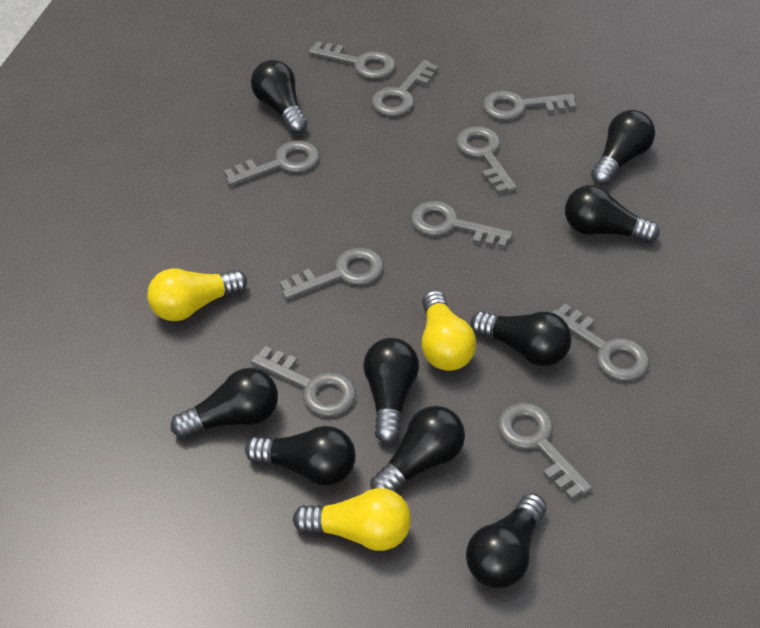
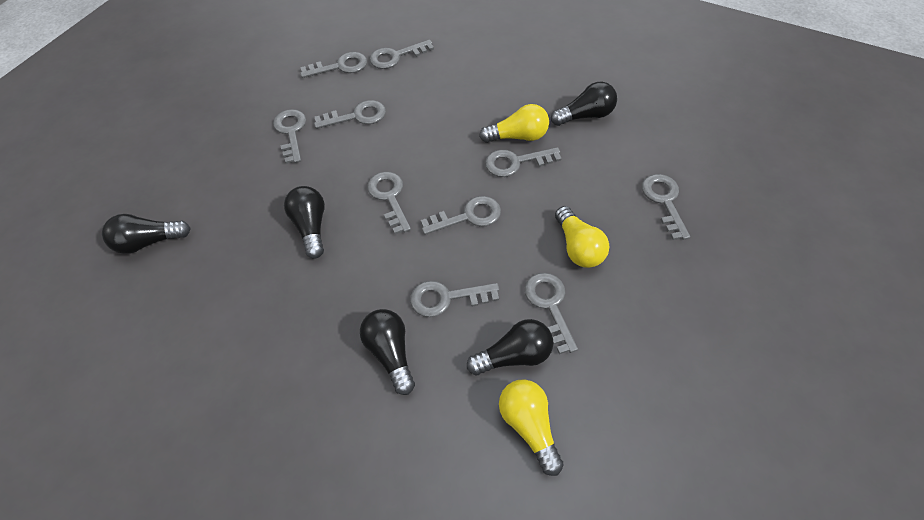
black light bulb: 9 -> 5

